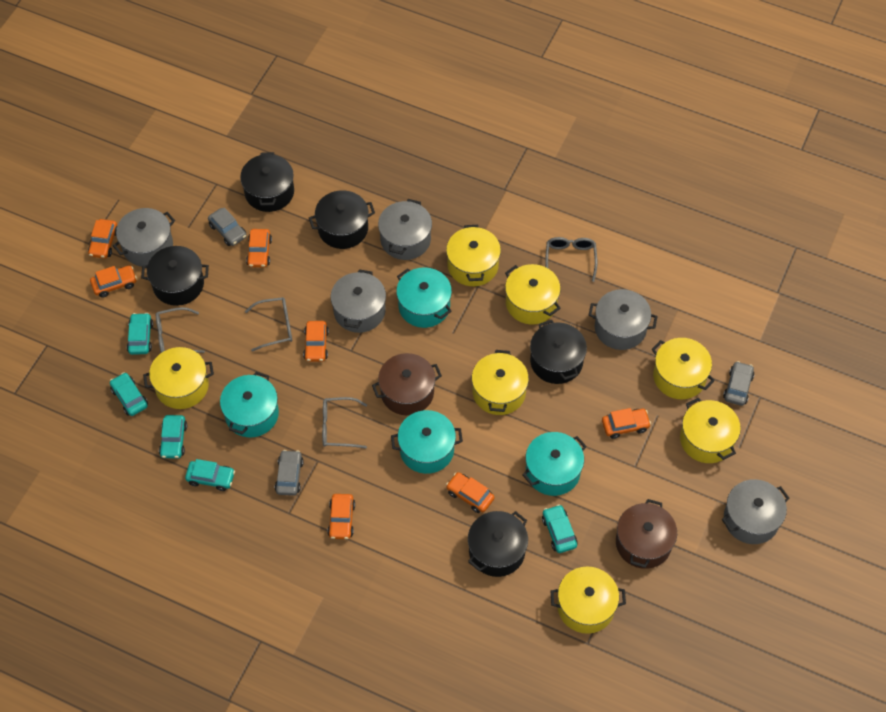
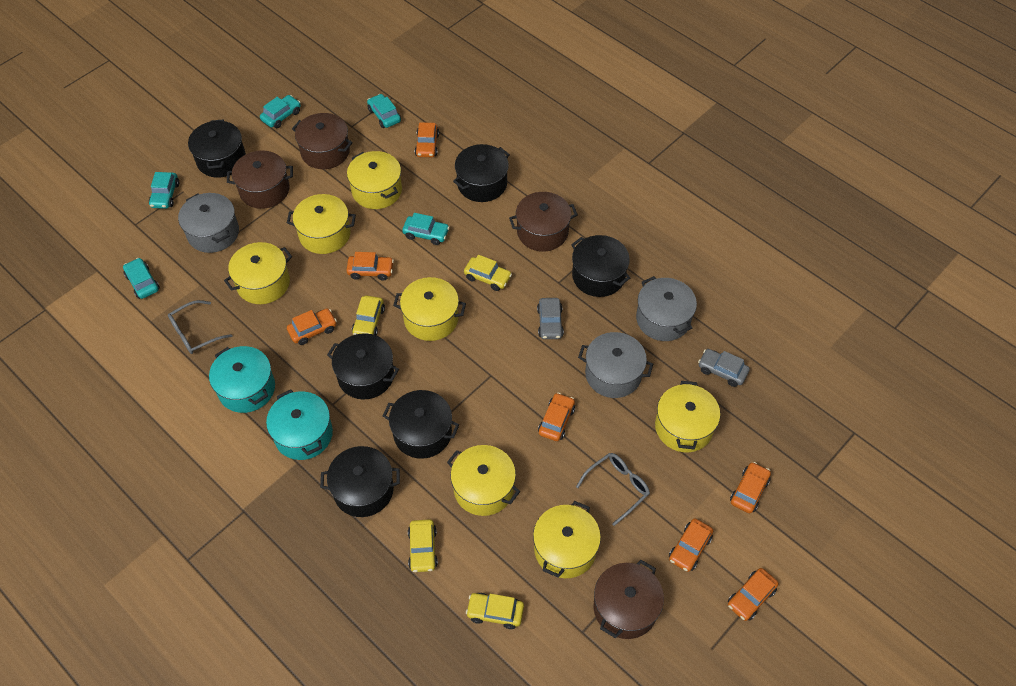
black pot: 5 -> 6
brown pot: 2 -> 4
grey car: 3 -> 2
grey glasses: 4 -> 2
grey pot: 5 -> 3
turquoise pot: 4 -> 2
yellow car: 0 -> 4

